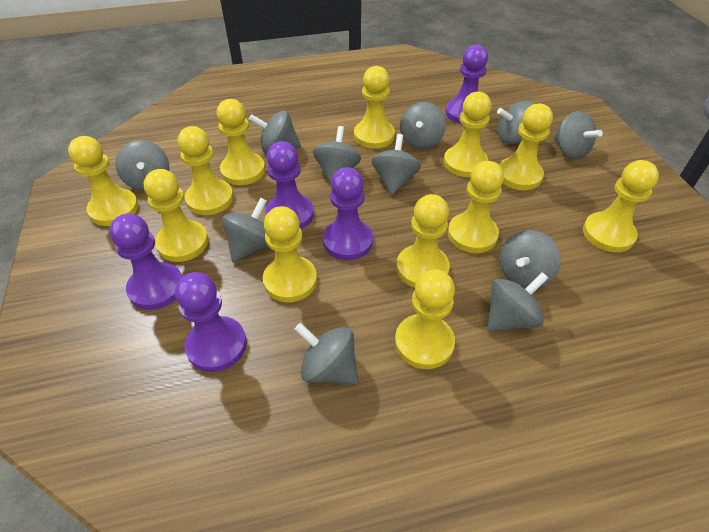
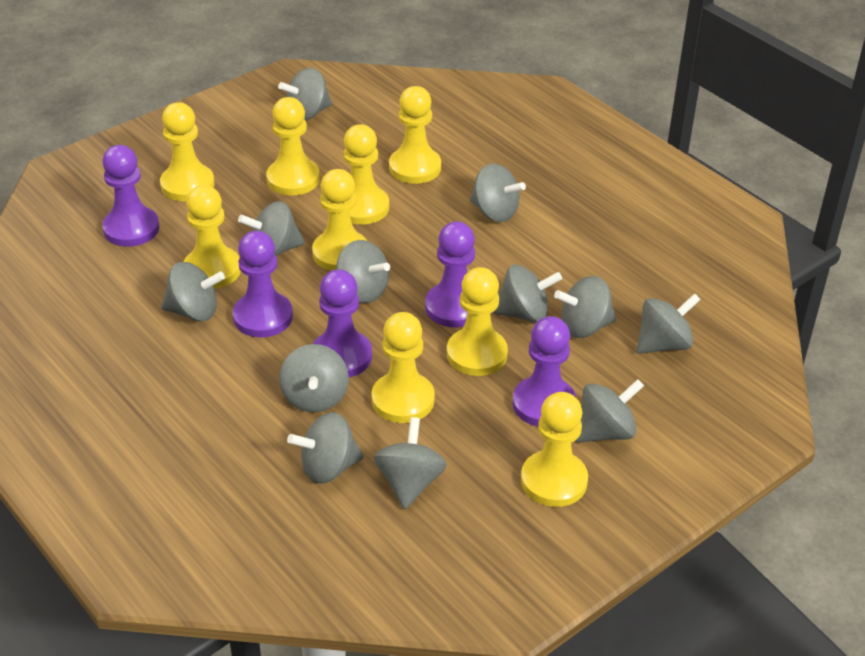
grey spinning top: 11 -> 12
yellow pawn: 12 -> 9

